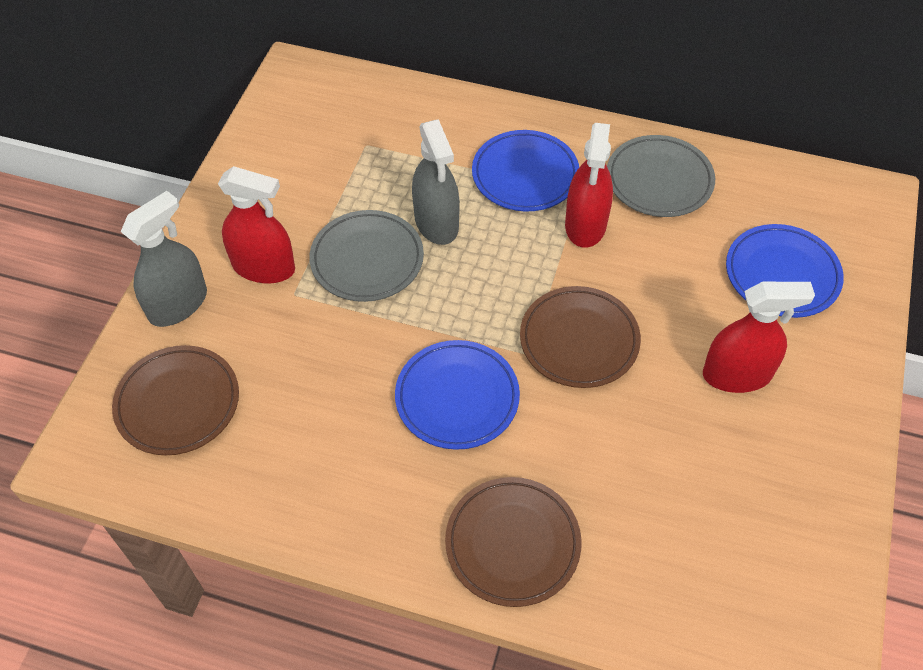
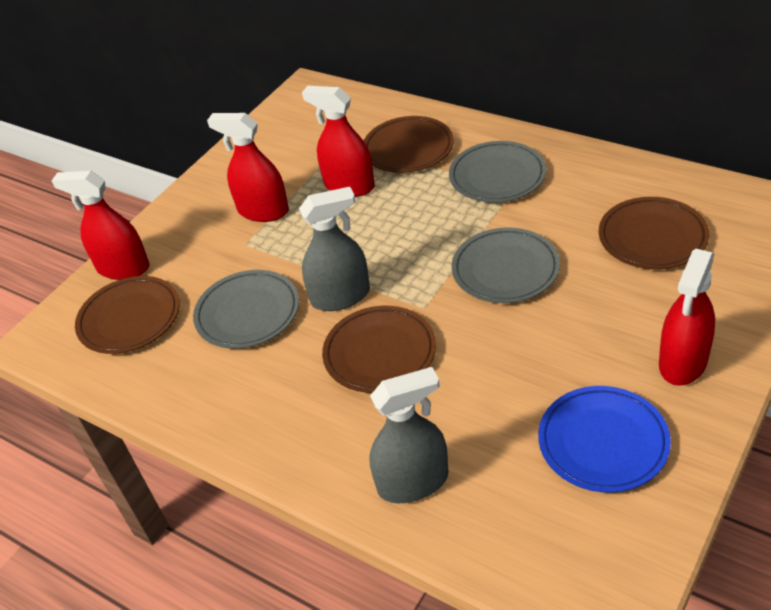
blue plate: 3 -> 1
brown plate: 3 -> 4
grey plate: 2 -> 3
red spray bottle: 3 -> 4

